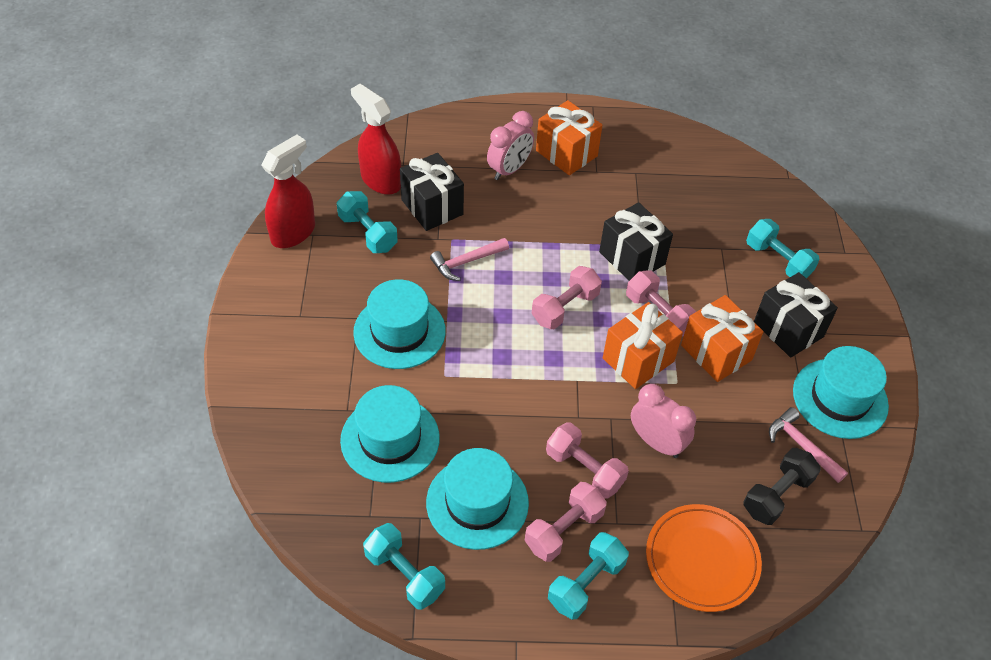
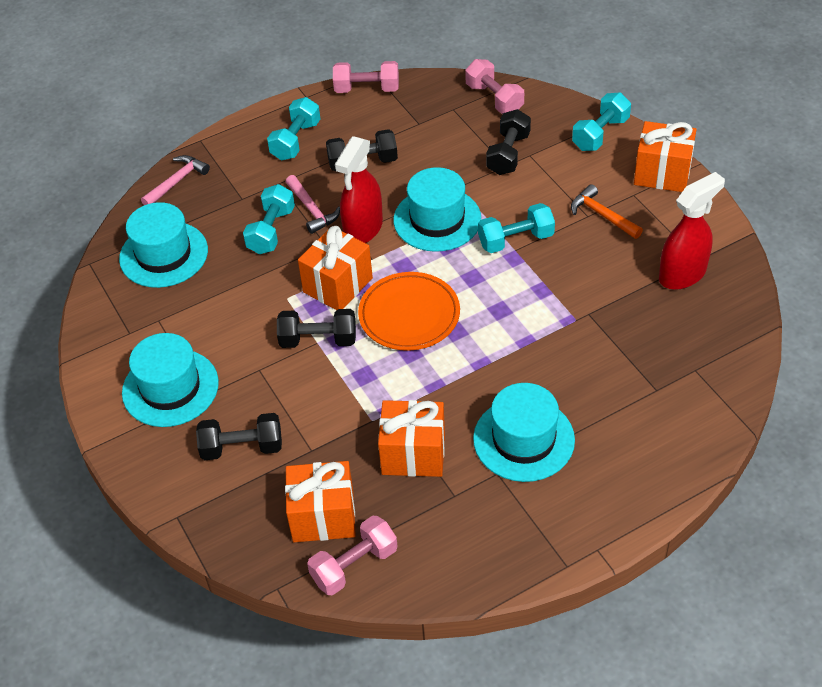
black dumbbell: 1 -> 4
black gift: 3 -> 0
orange gift: 3 -> 4
orange hammer: 0 -> 1
pink clock: 2 -> 0
pink dumbbell: 4 -> 3

